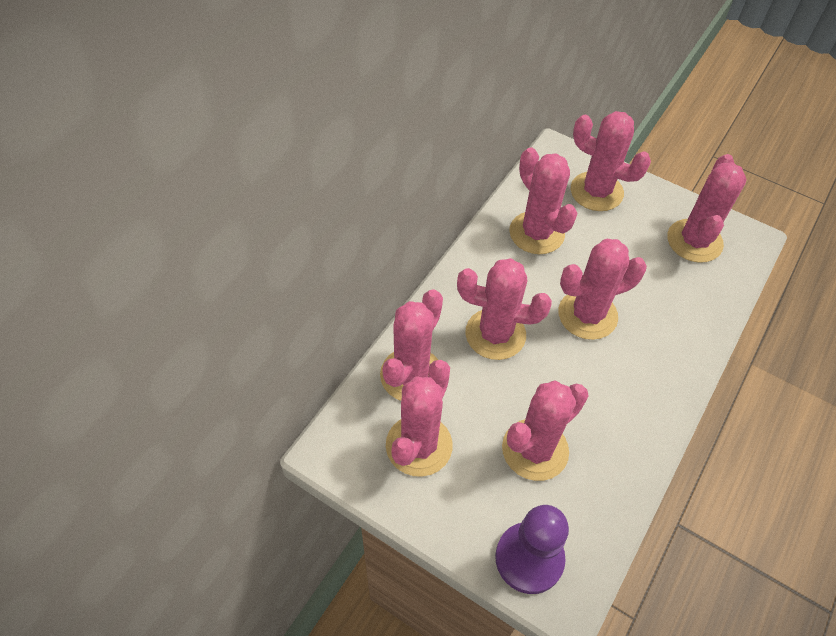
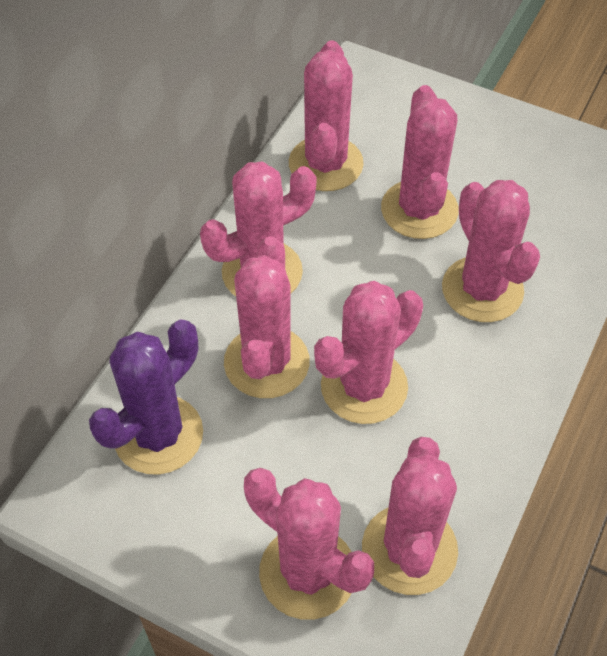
purple cactus: 0 -> 1
purple pawn: 1 -> 0

